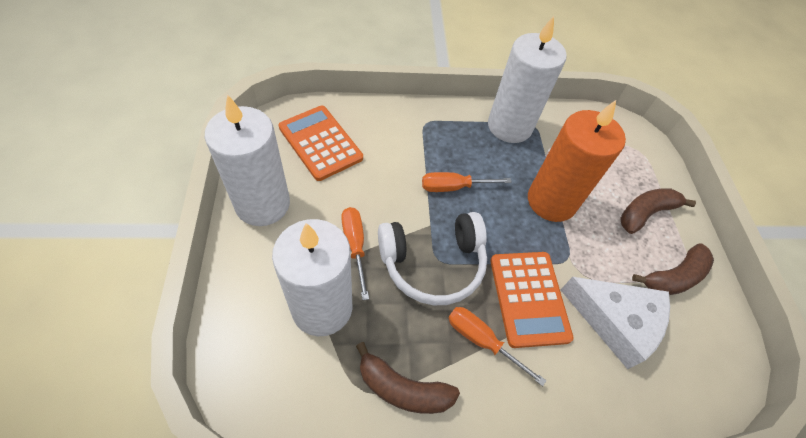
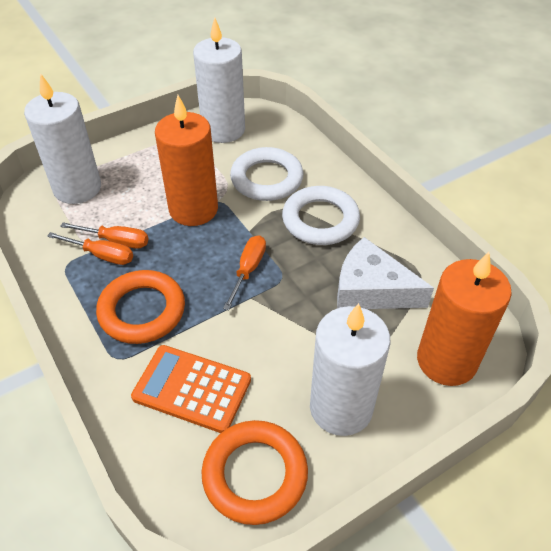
brown banana: 3 -> 0
orange calculator: 2 -> 1
orange candle: 1 -> 2
orange ring: 0 -> 2
white headphones: 1 -> 0
white ring: 0 -> 2

